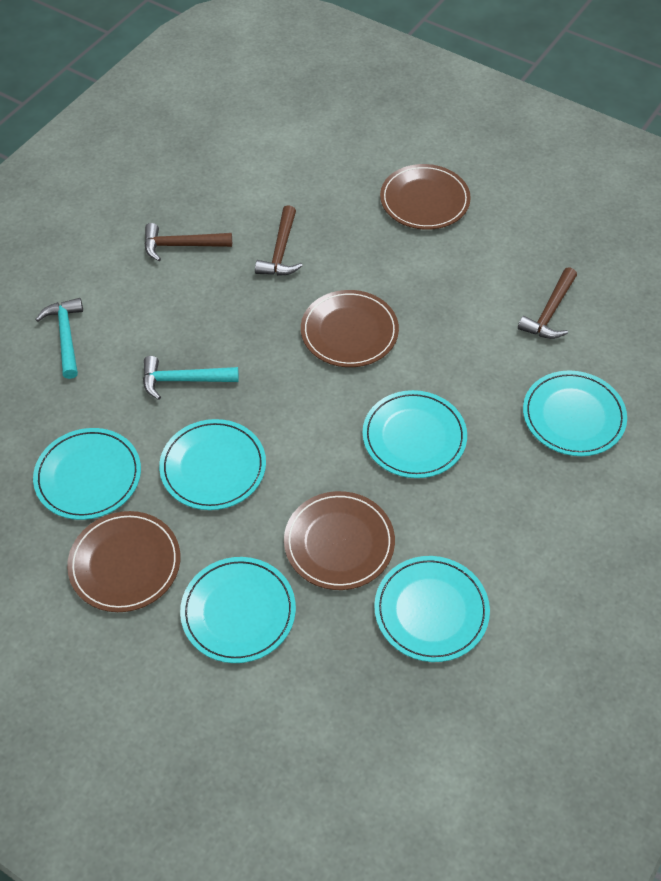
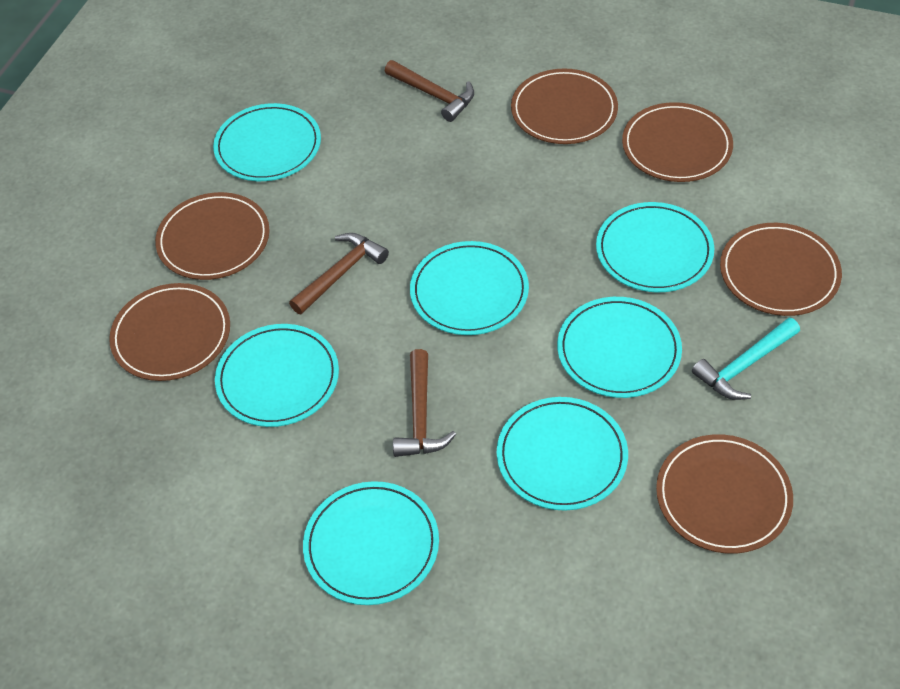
brown plate: 4 -> 6
turquoise hammer: 2 -> 1
turquoise plate: 6 -> 7

